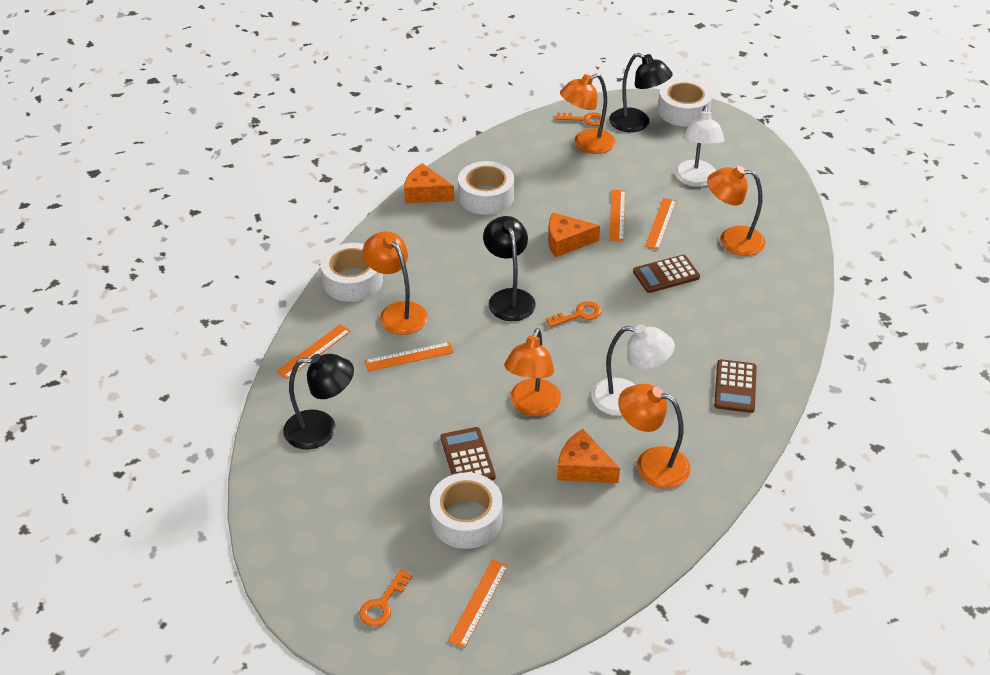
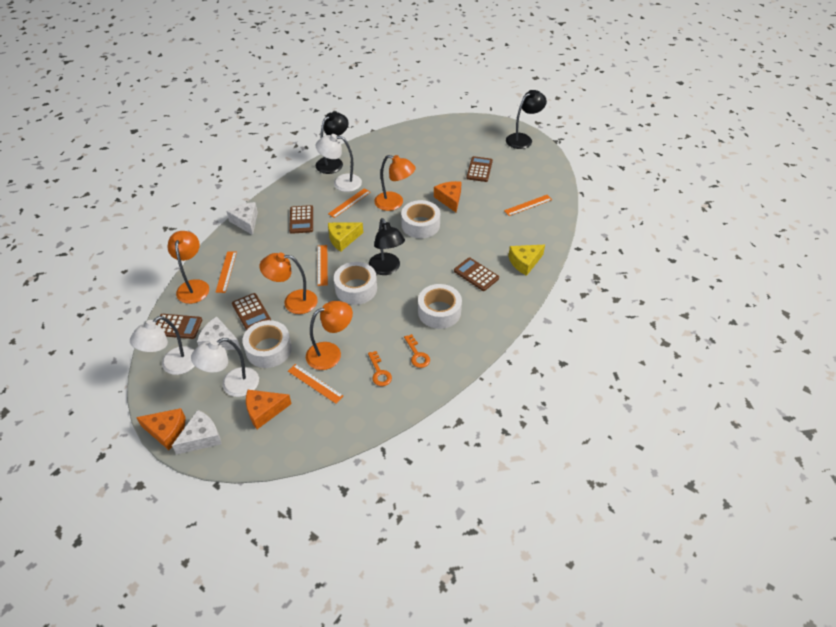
brown calculator: 3 -> 5
orange key: 3 -> 2
orange lamp: 5 -> 4
white cheese: 0 -> 3
white lamp: 2 -> 3
yellow cheese: 0 -> 2

